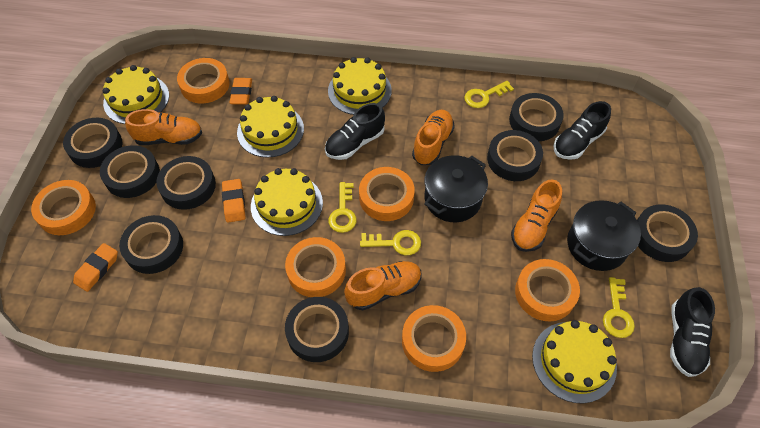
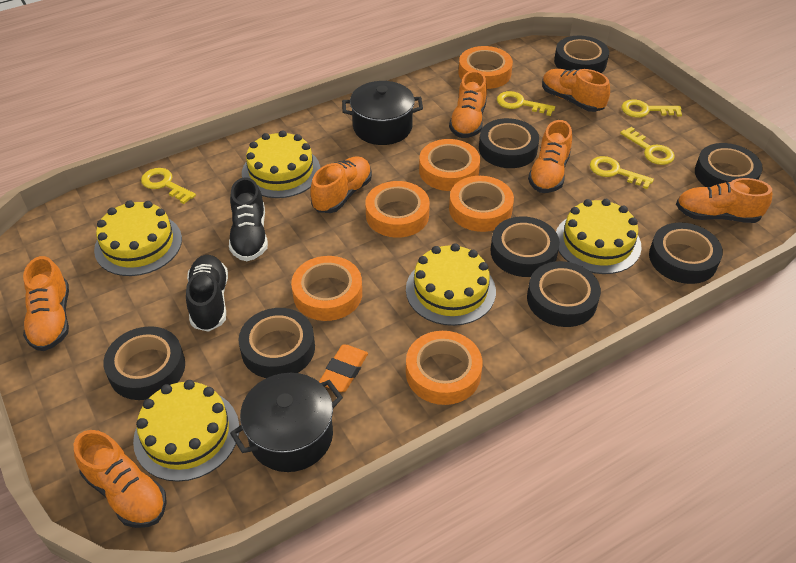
black shoe: 3 -> 2
orange eraser: 3 -> 1
orange shoe: 4 -> 7
yellow key: 4 -> 5

